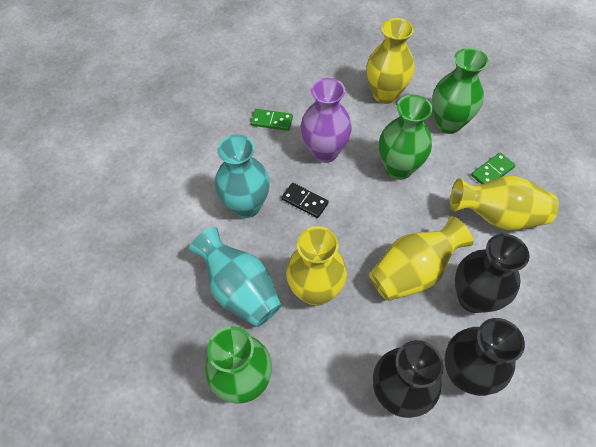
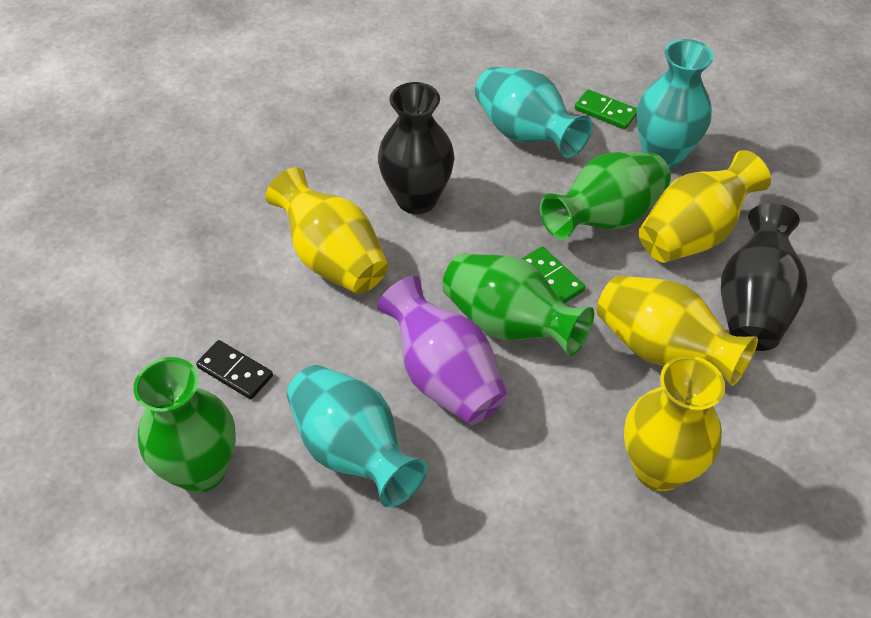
black vase: 3 -> 2
turquoise vase: 2 -> 3

